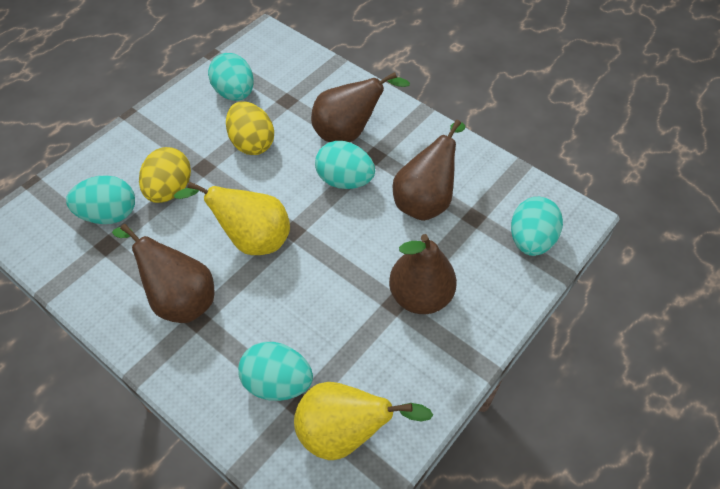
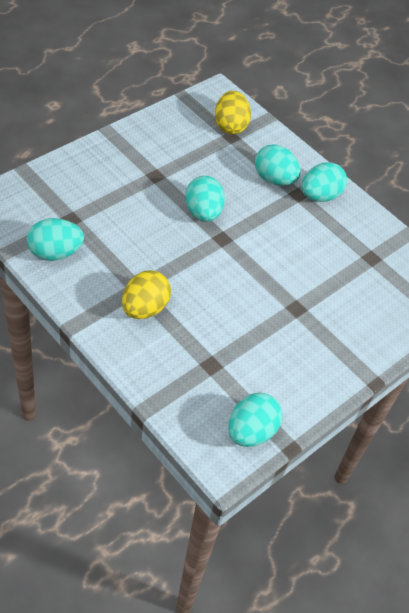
brown pear: 4 -> 0
yellow pear: 2 -> 0

